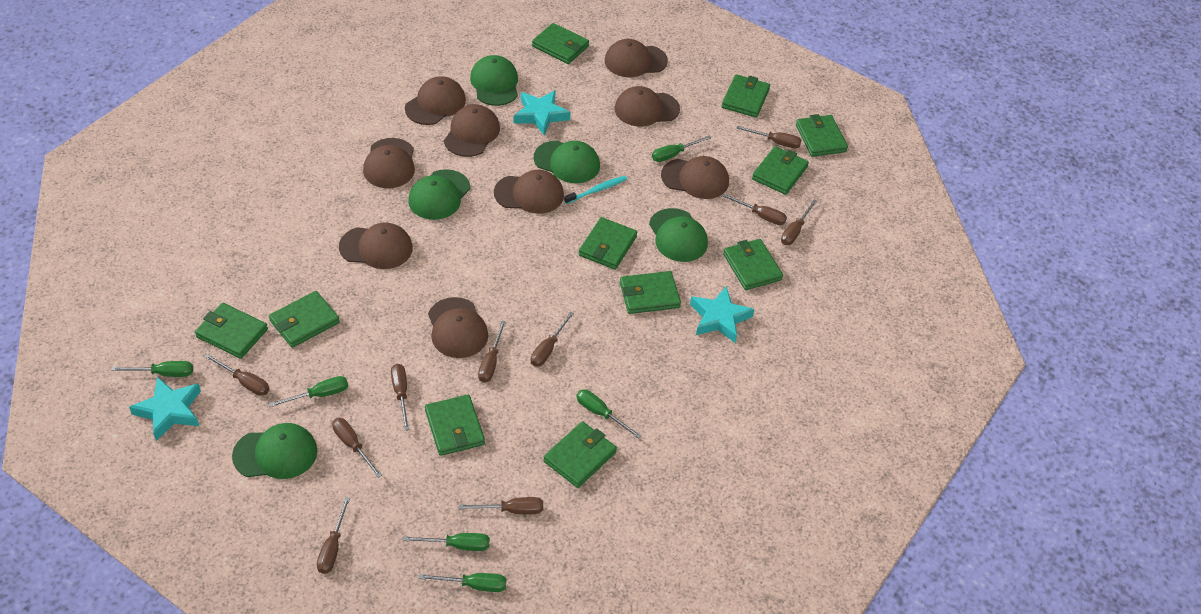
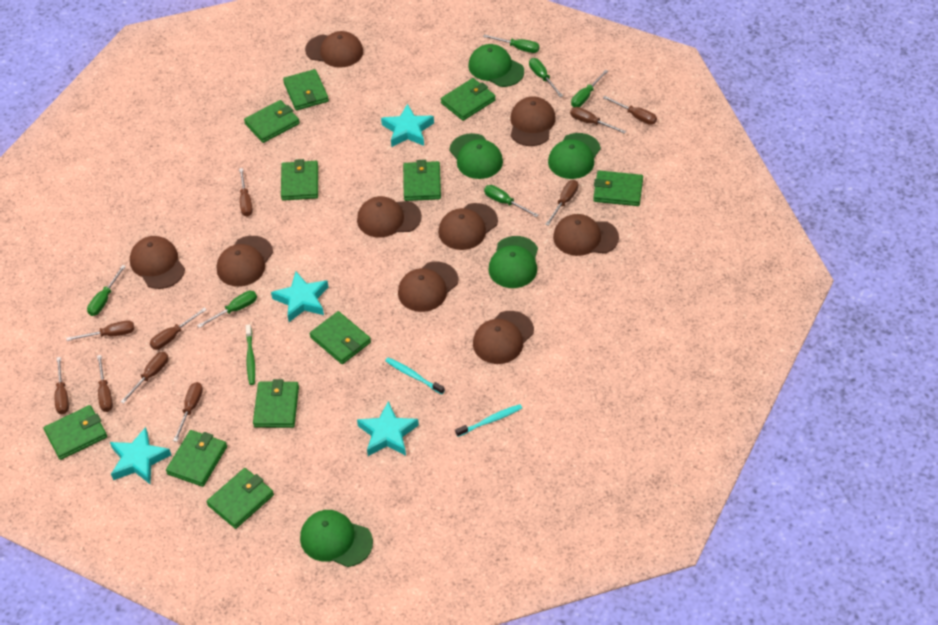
green toothbrush: 0 -> 1
turquoise star: 3 -> 4
turquoise toothbrush: 1 -> 2

